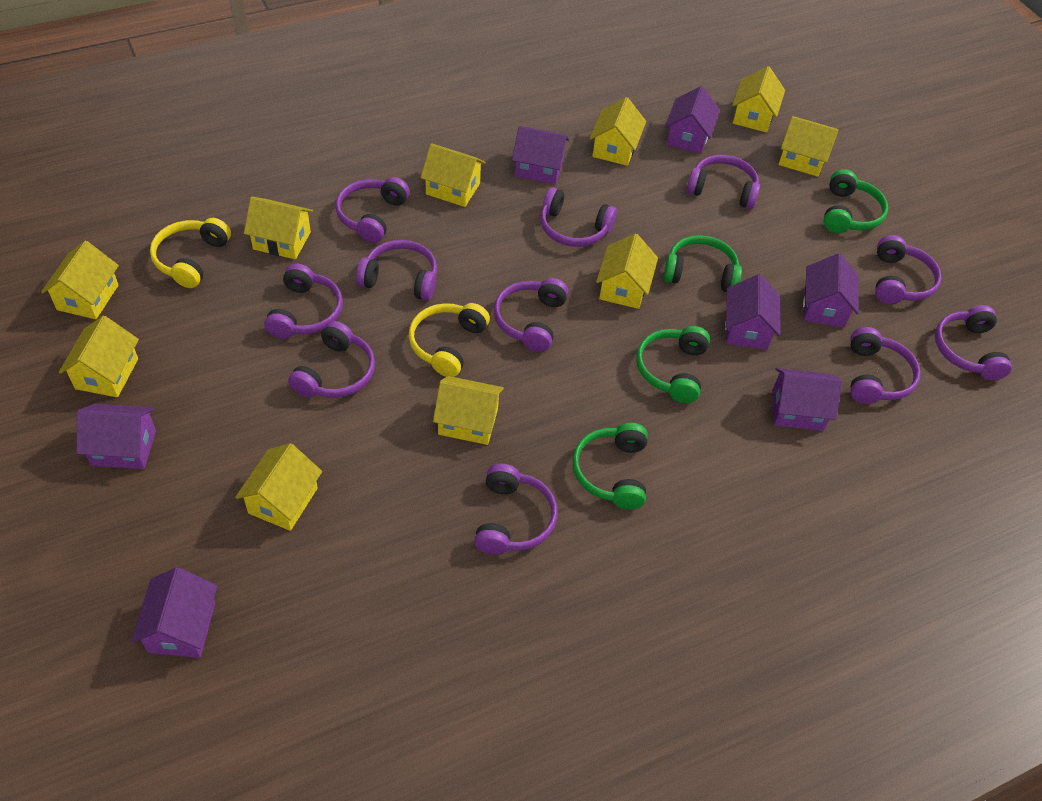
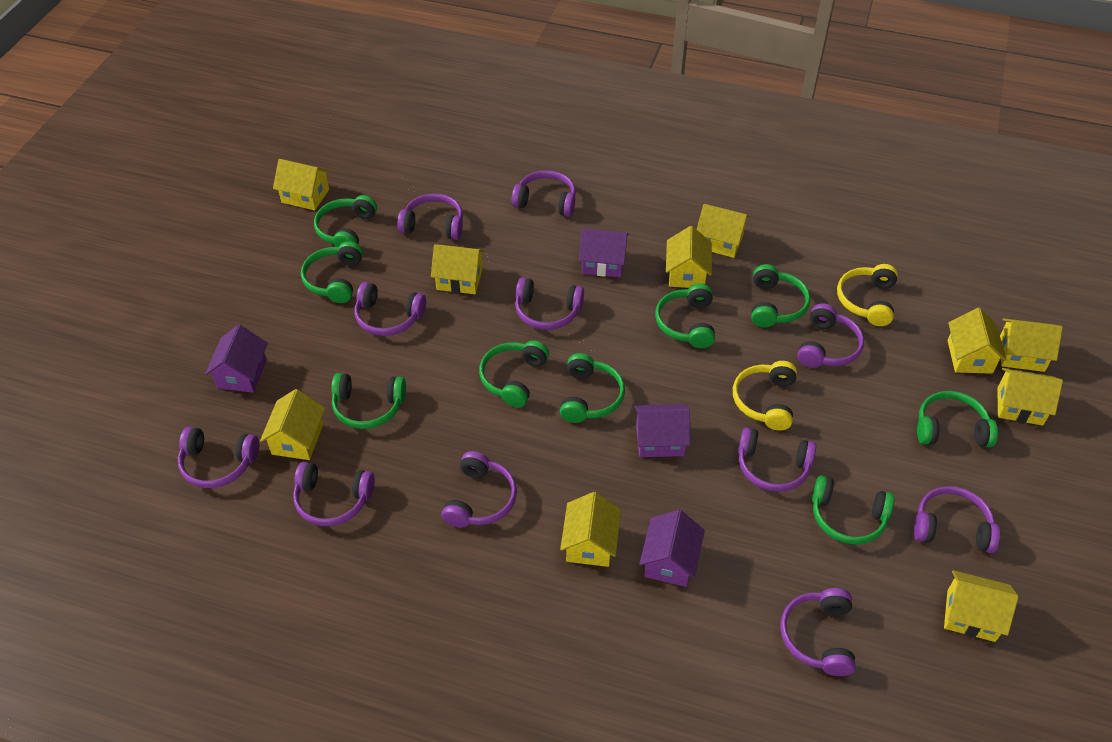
green headphones: 4 -> 9
purple house: 7 -> 4

